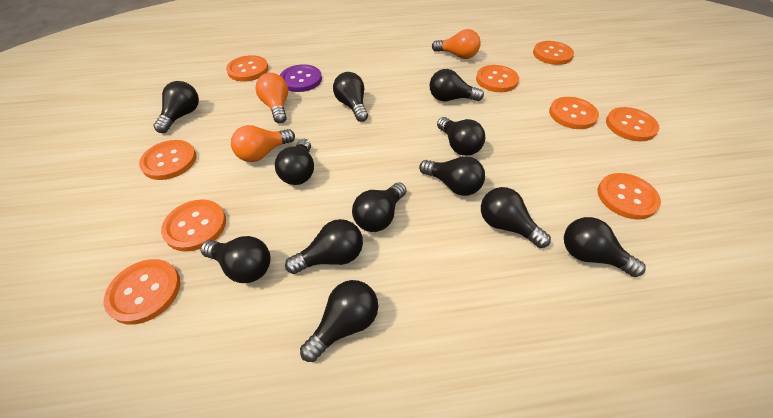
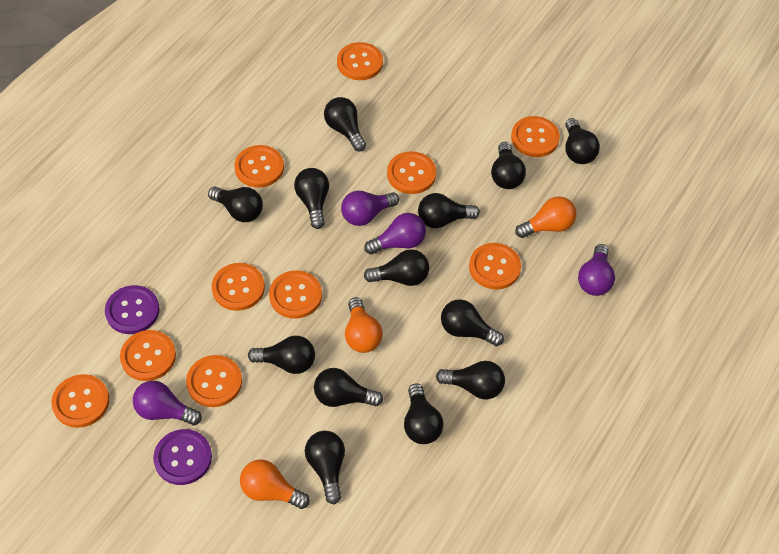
black light bulb: 12 -> 13
orange button: 9 -> 10
purple button: 1 -> 2
purple light bulb: 0 -> 4

